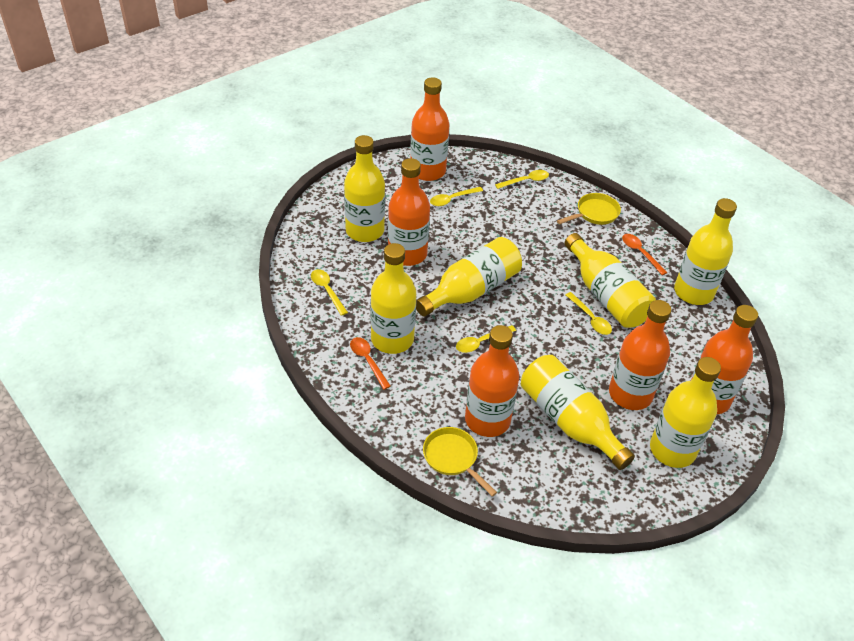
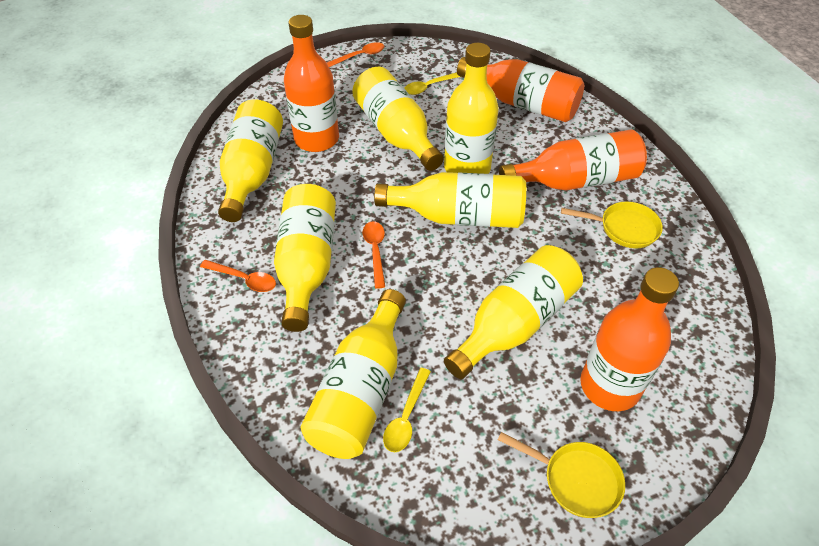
orange bottle: 5 -> 4
orange spoon: 2 -> 3
yellow spoon: 5 -> 2

